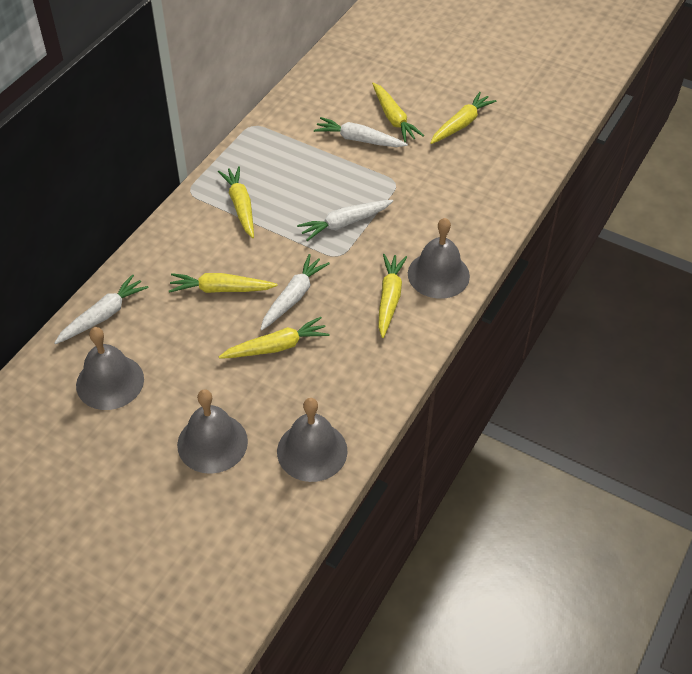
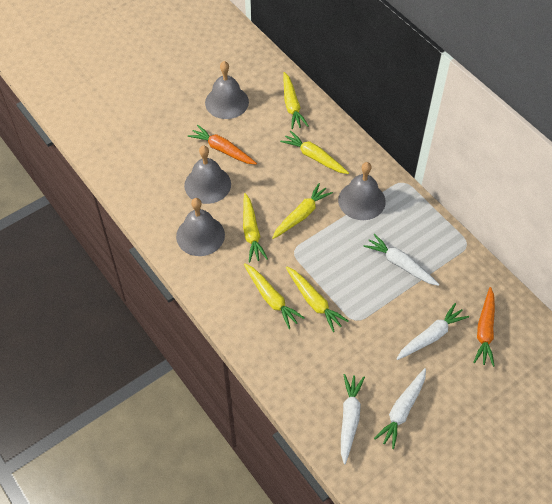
orange carrot: 0 -> 2

